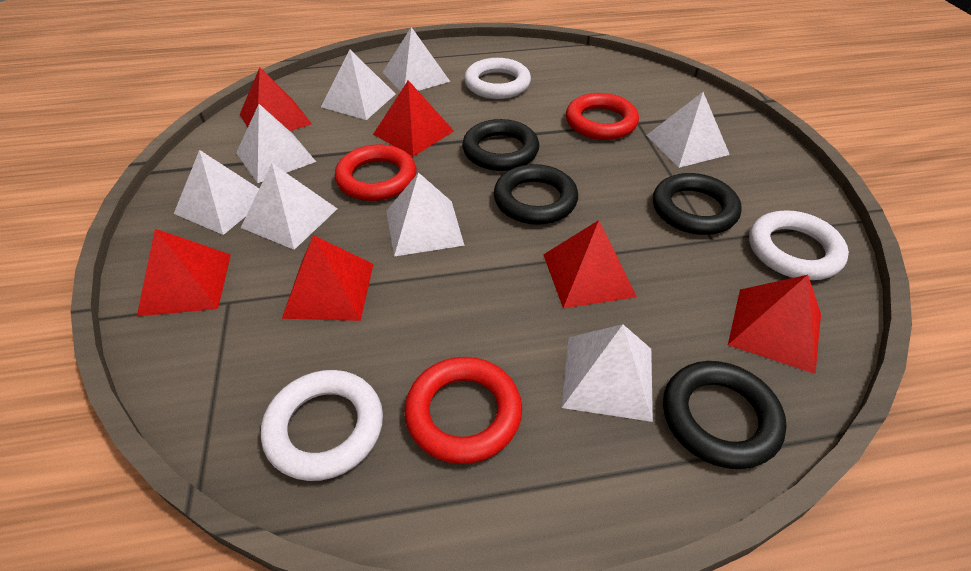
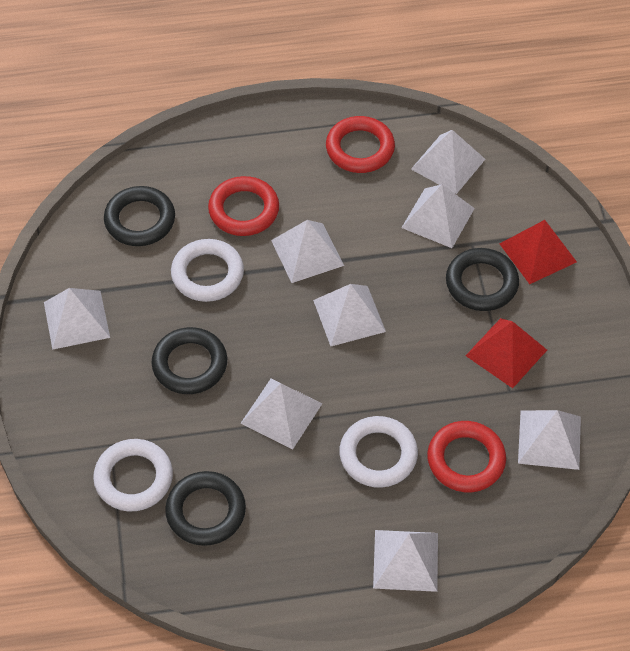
red pyramid: 6 -> 2

